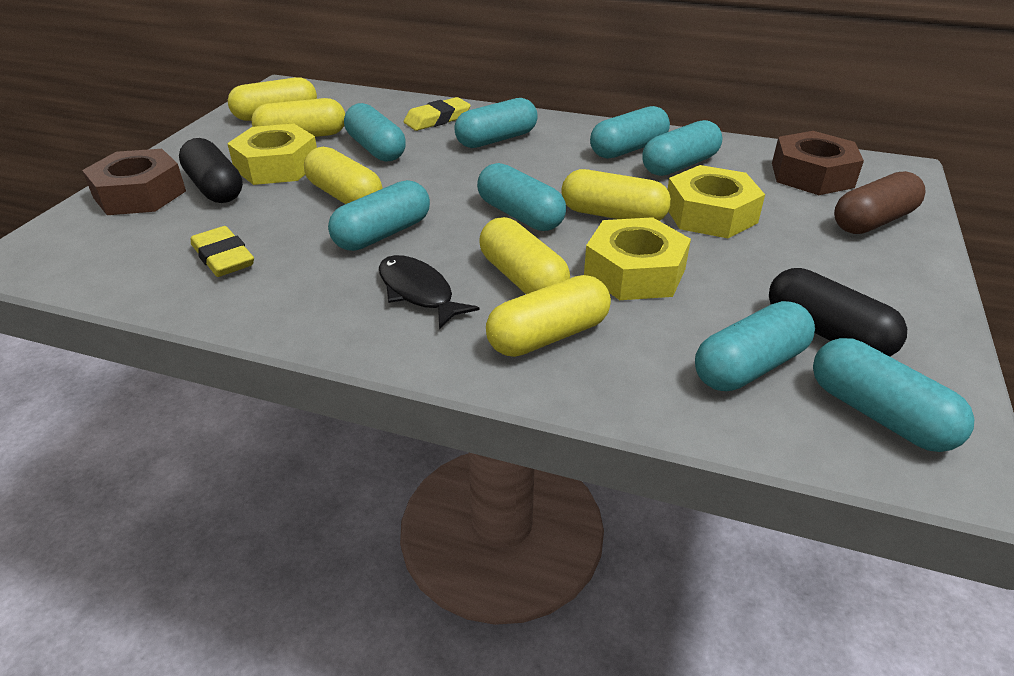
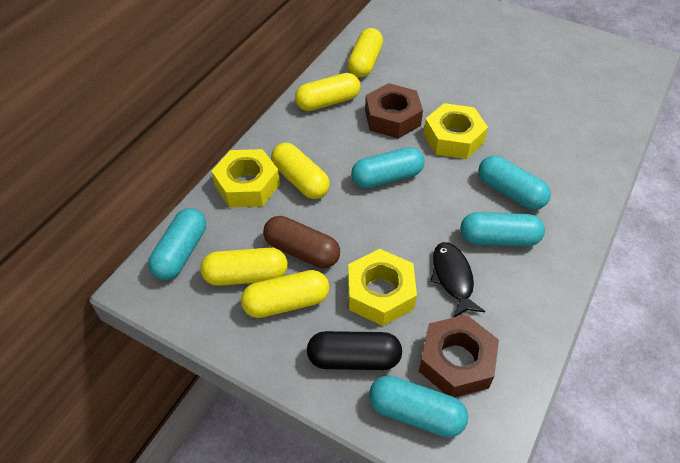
black capsule: 2 -> 1
turquoise capsule: 8 -> 5
yellow capsule: 6 -> 5
yellow eraser: 2 -> 0

